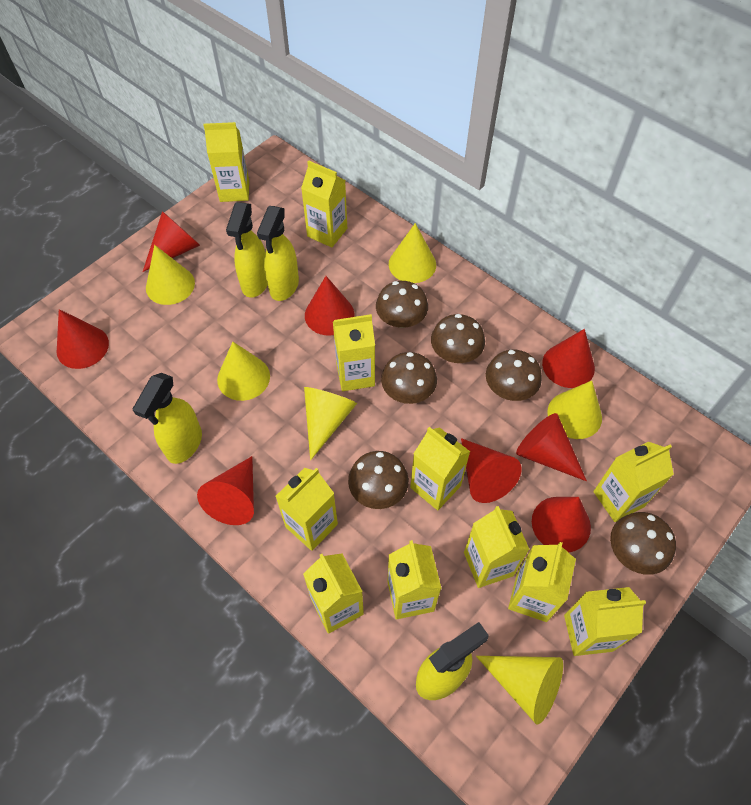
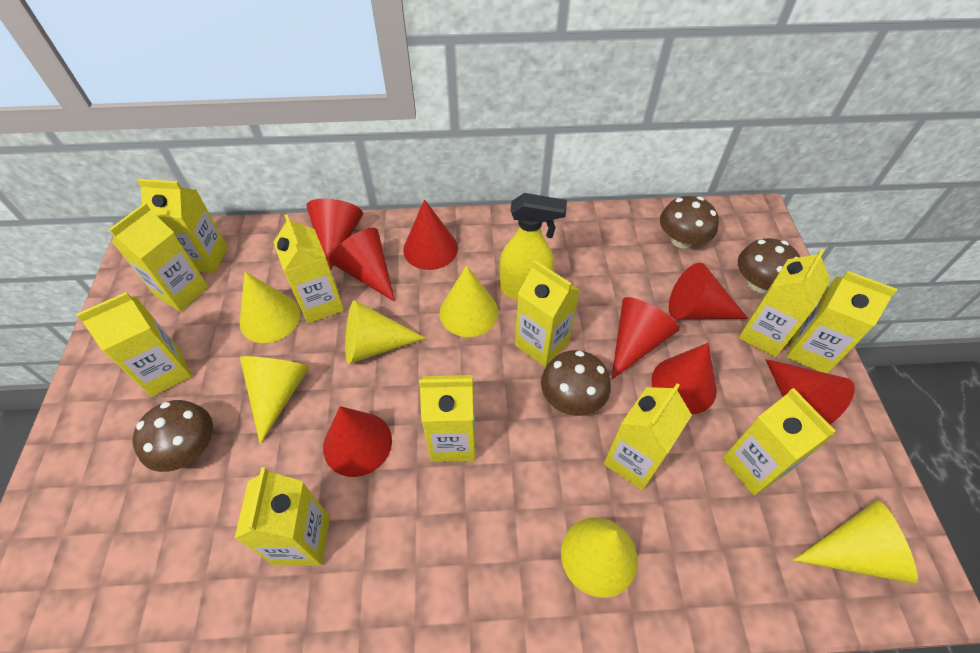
brown mushroom: 6 -> 4
yellow spray bottle: 4 -> 1

